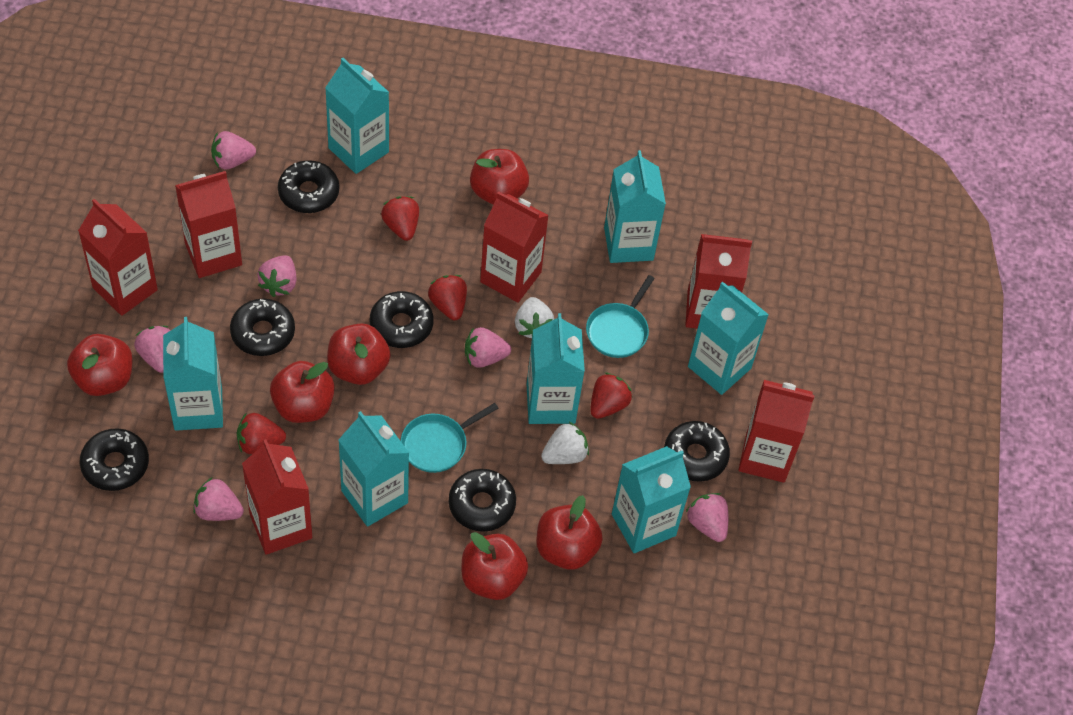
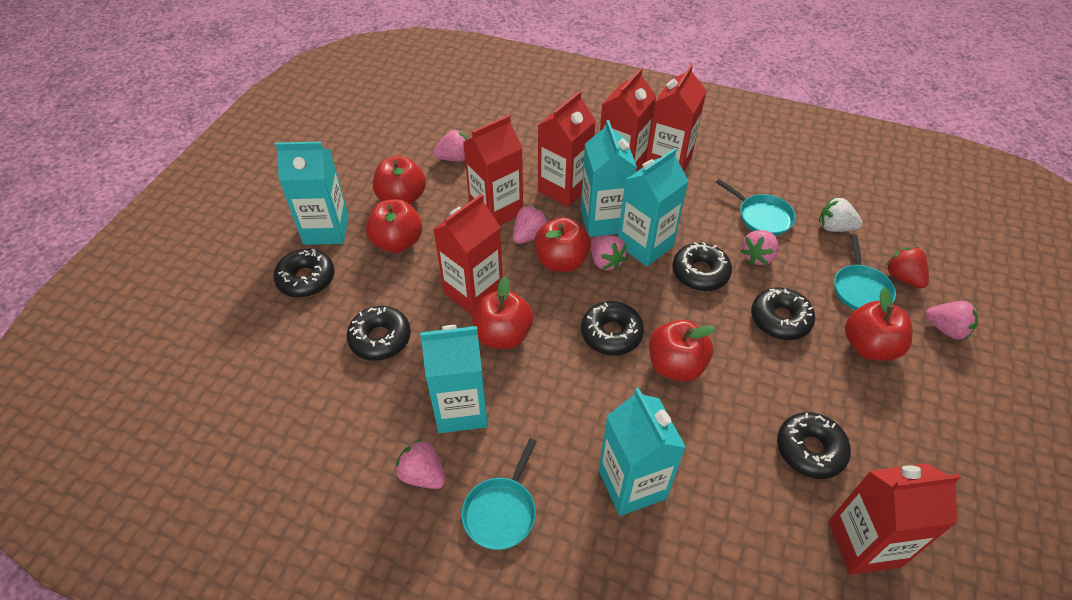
red strawberry: 4 -> 1
turquoise carton: 7 -> 5
turquoise pan: 2 -> 3
white strawberry: 2 -> 1

